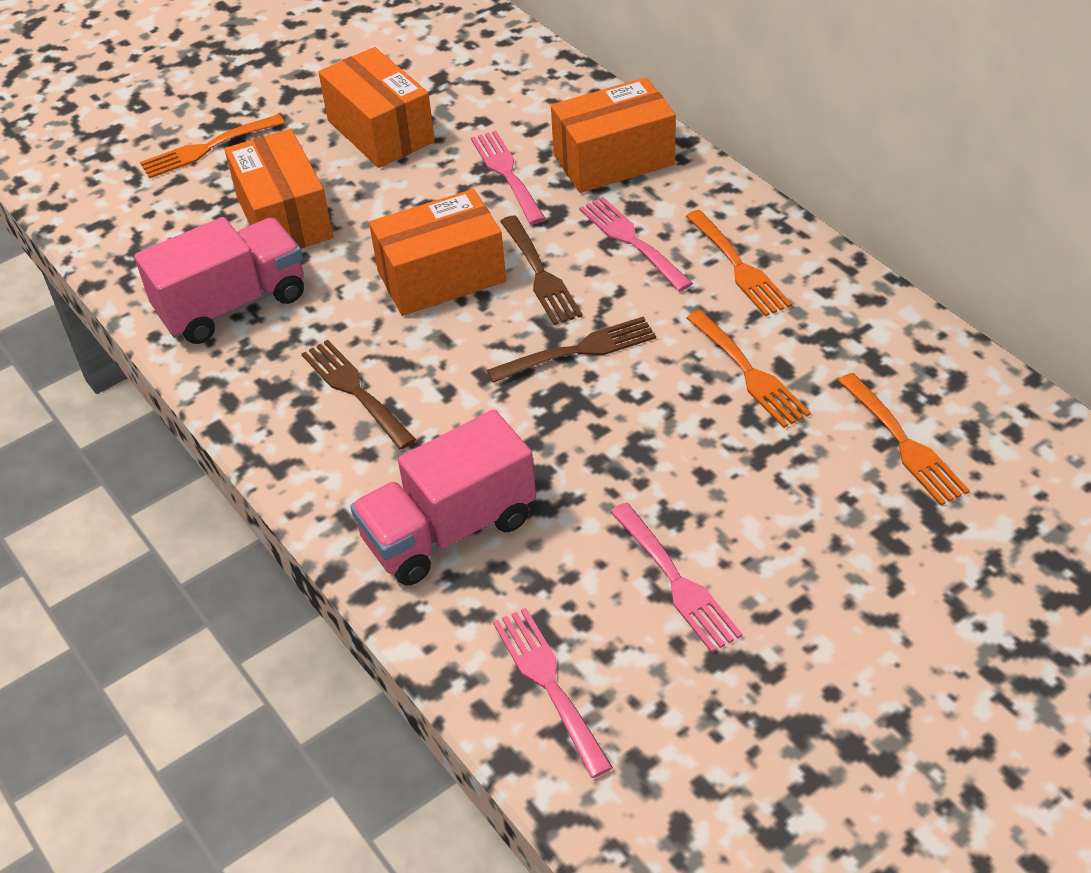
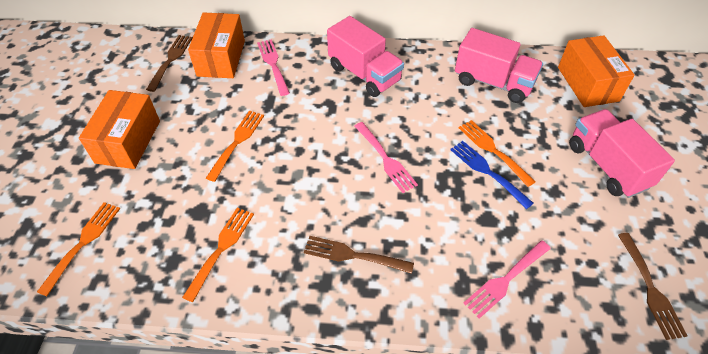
blue fork: 0 -> 1
orange box: 4 -> 3
pink fork: 4 -> 3
pink truck: 2 -> 3

